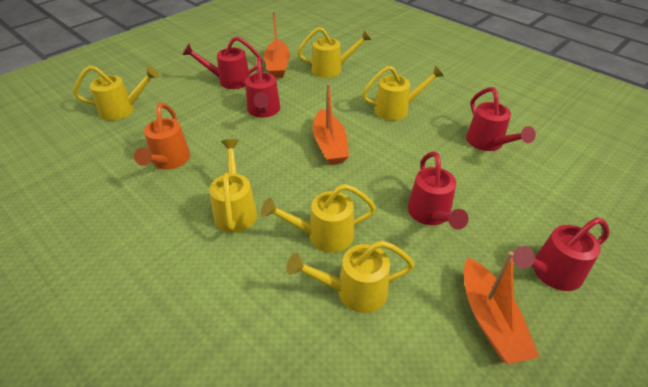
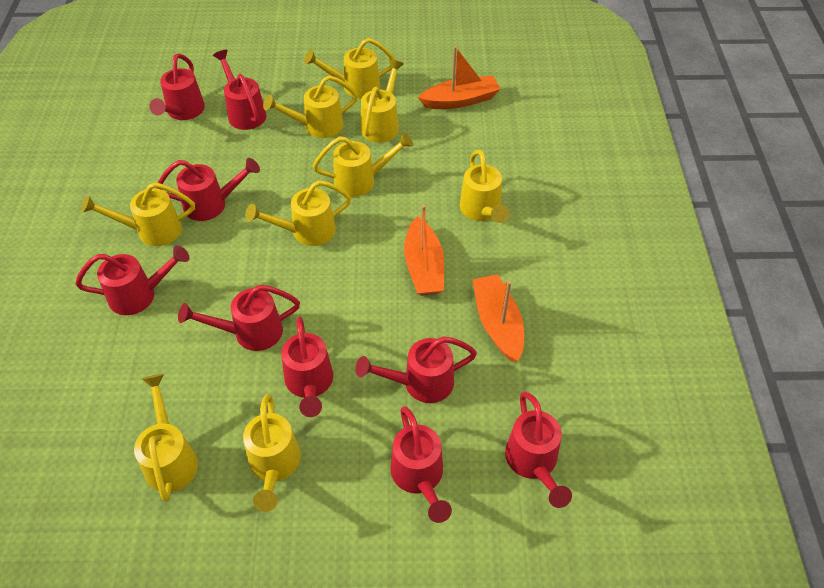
orange watering can: 1 -> 0
red watering can: 5 -> 9
yellow watering can: 6 -> 9

